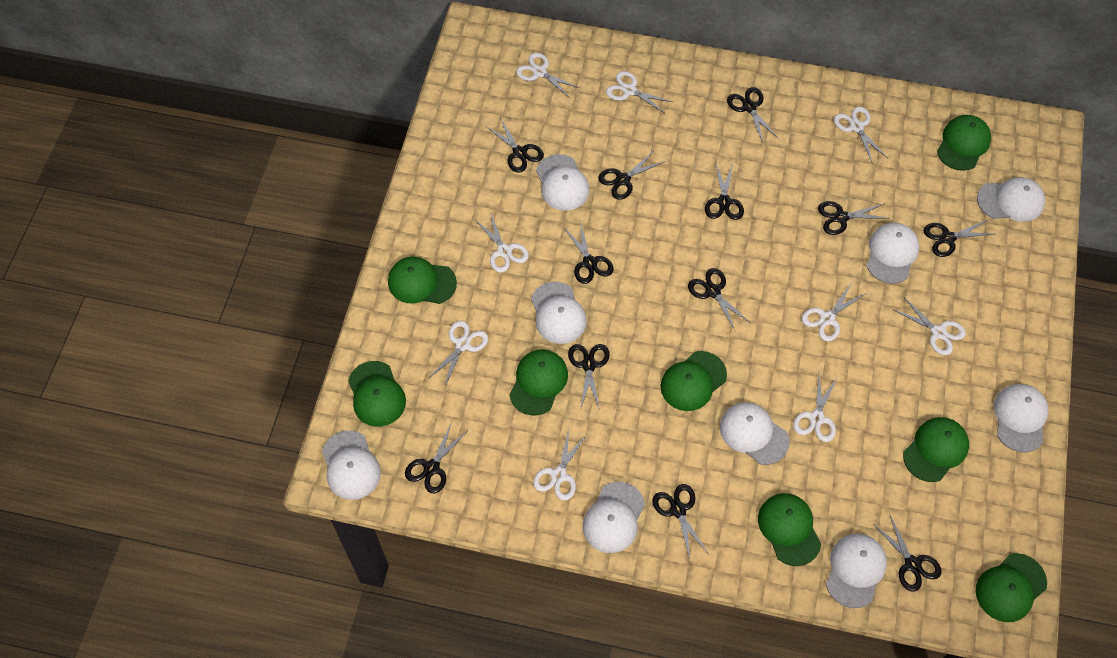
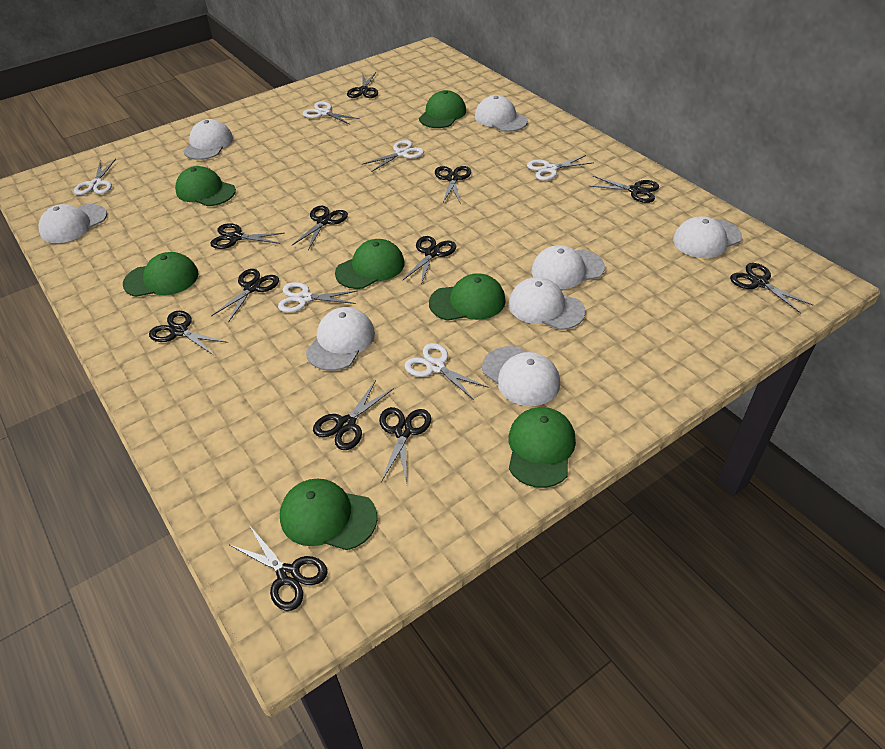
green cap: 8 -> 7
white cap: 9 -> 8
white scissors: 9 -> 6

